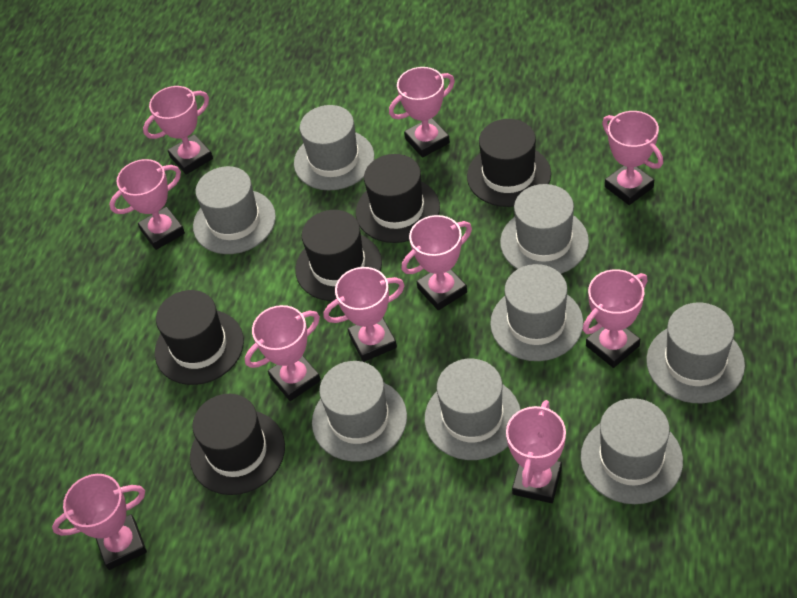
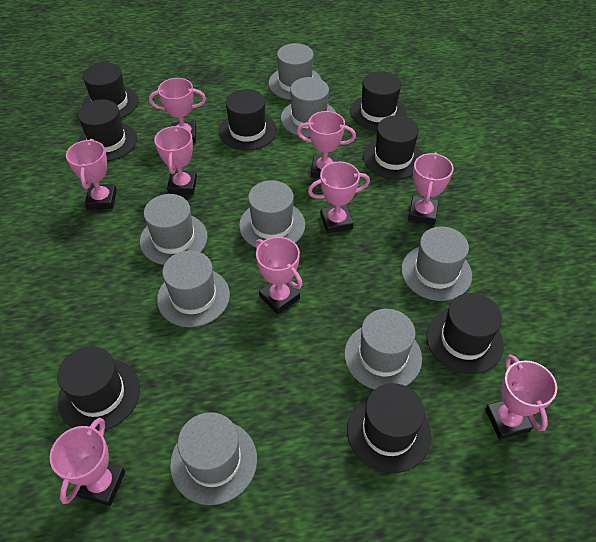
black hat: 5 -> 8
pink trophy: 10 -> 9

